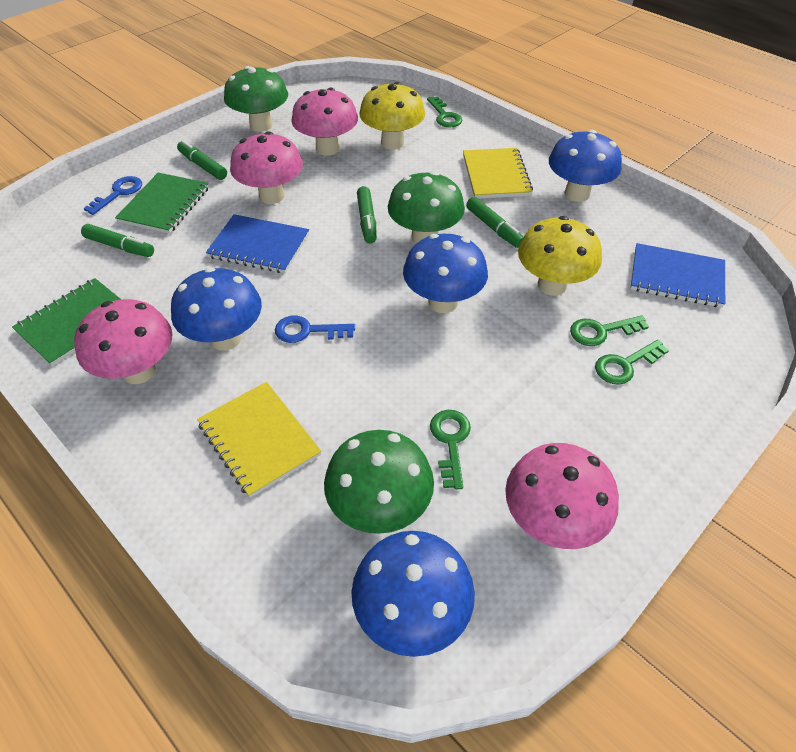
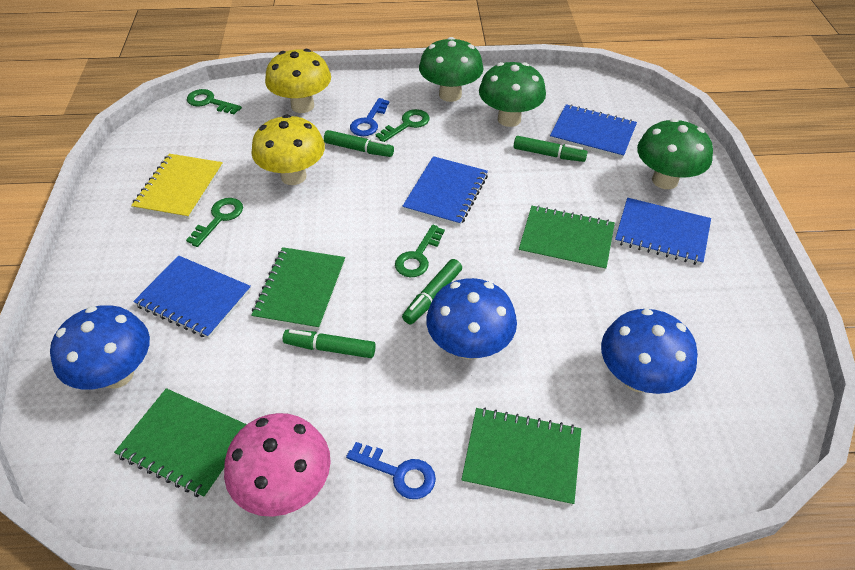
blue mushroom: 4 -> 3
blue notebook: 2 -> 4
green notebook: 2 -> 4
pink mushroom: 4 -> 1
yellow notebook: 2 -> 1

